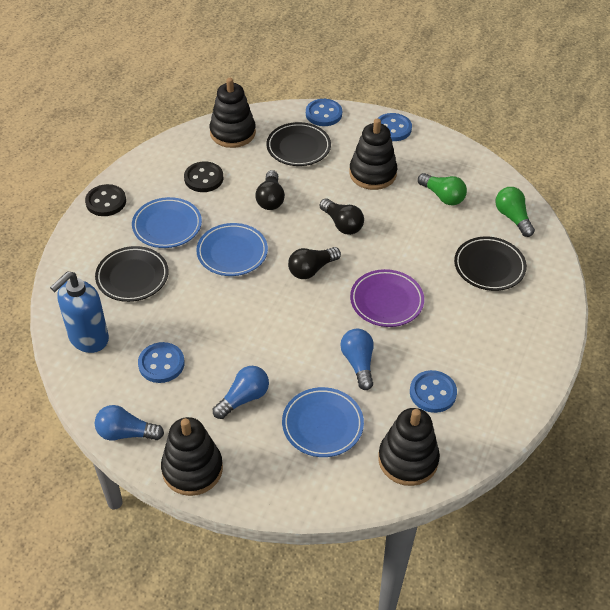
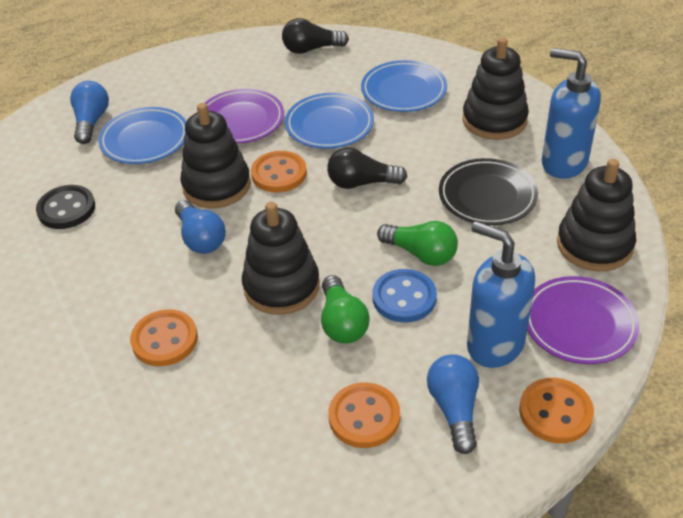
black button: 2 -> 1
black light bulb: 3 -> 2
black plate: 3 -> 1
blue button: 4 -> 1
blue soap dispenser: 1 -> 2
orange button: 0 -> 4
purple plate: 1 -> 2

